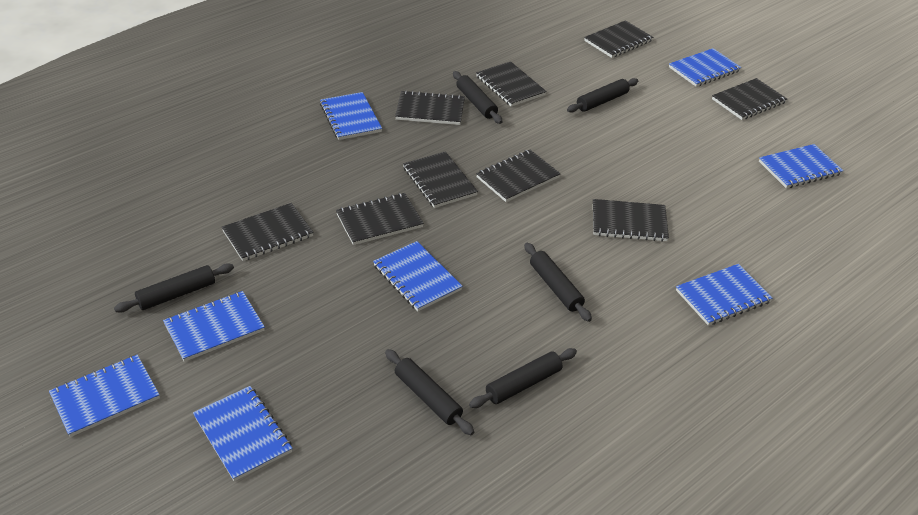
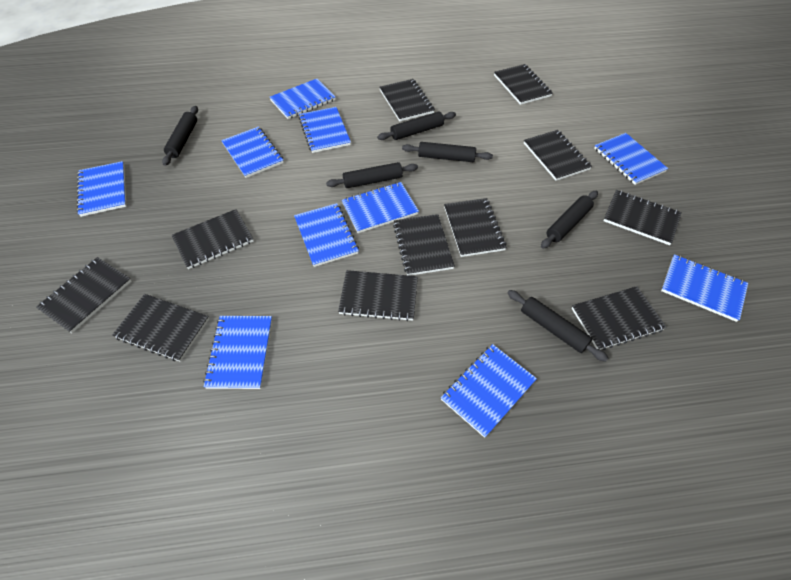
black notebook: 9 -> 11
blue notebook: 8 -> 10

